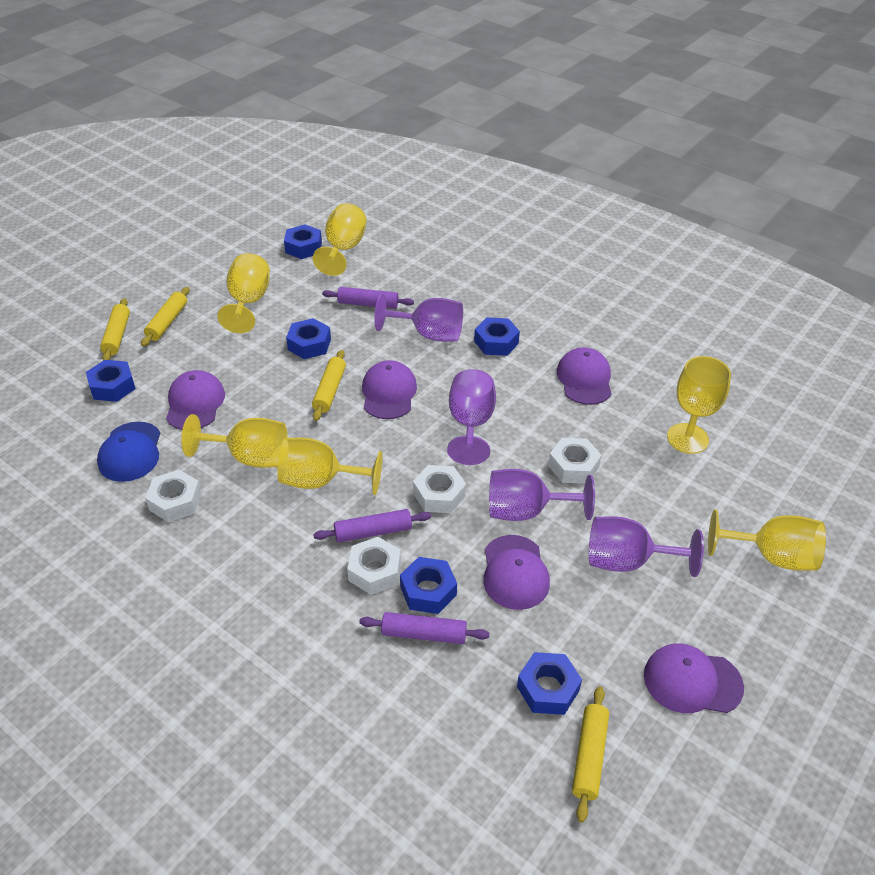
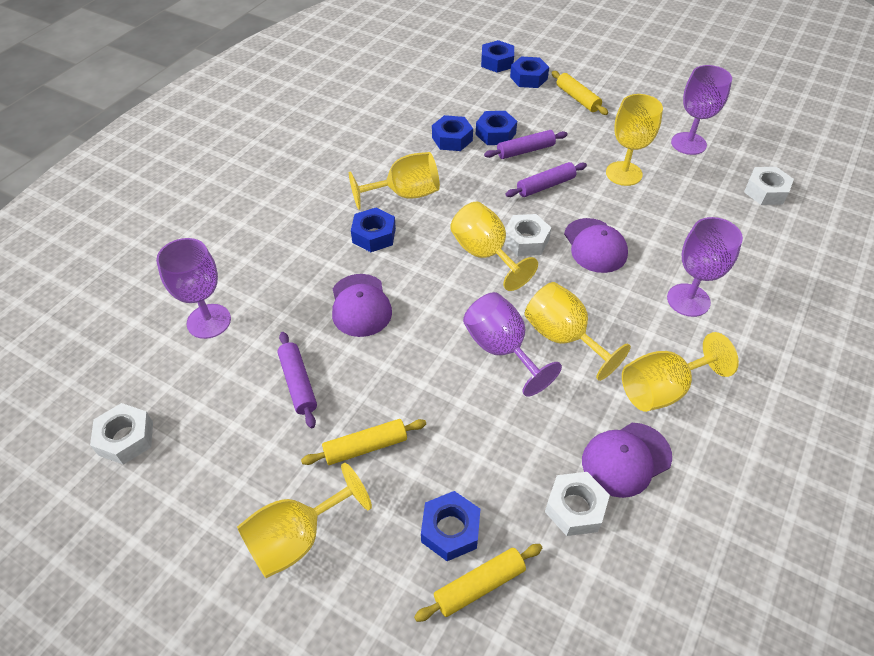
blue cap: 1 -> 0
purple cap: 5 -> 3
yellow rolling pin: 4 -> 3

